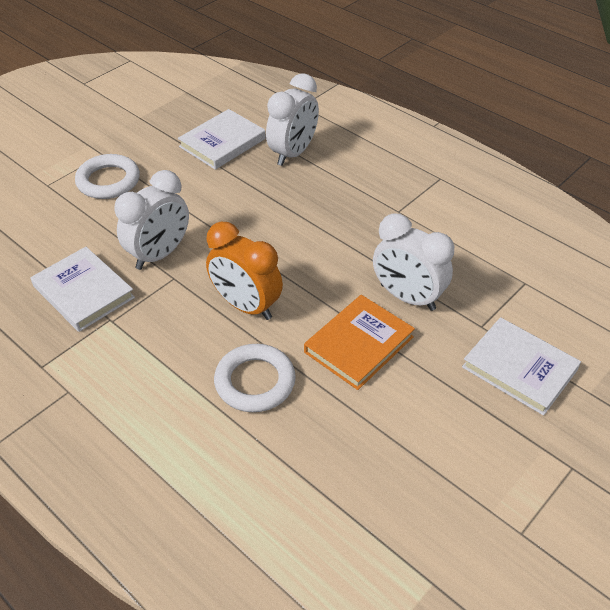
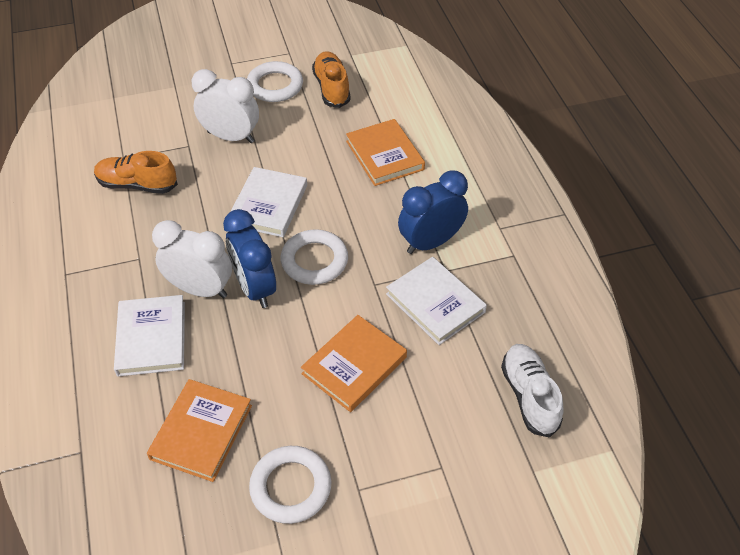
blue clock: 0 -> 2
orange book: 1 -> 3
orange clock: 1 -> 0
orange shoe: 0 -> 2
white clock: 3 -> 2
white ring: 2 -> 3
white shoe: 0 -> 1

